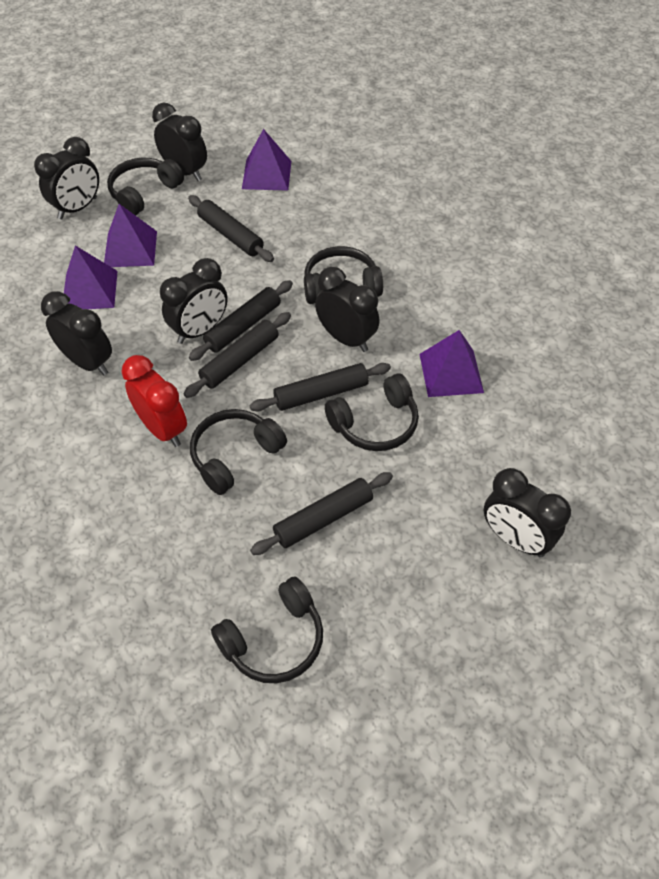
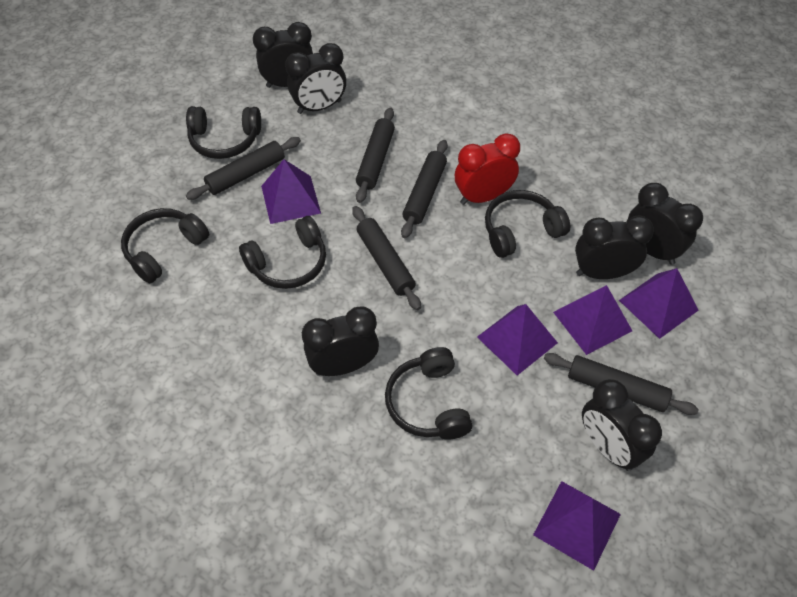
purple pyramid: 4 -> 5

